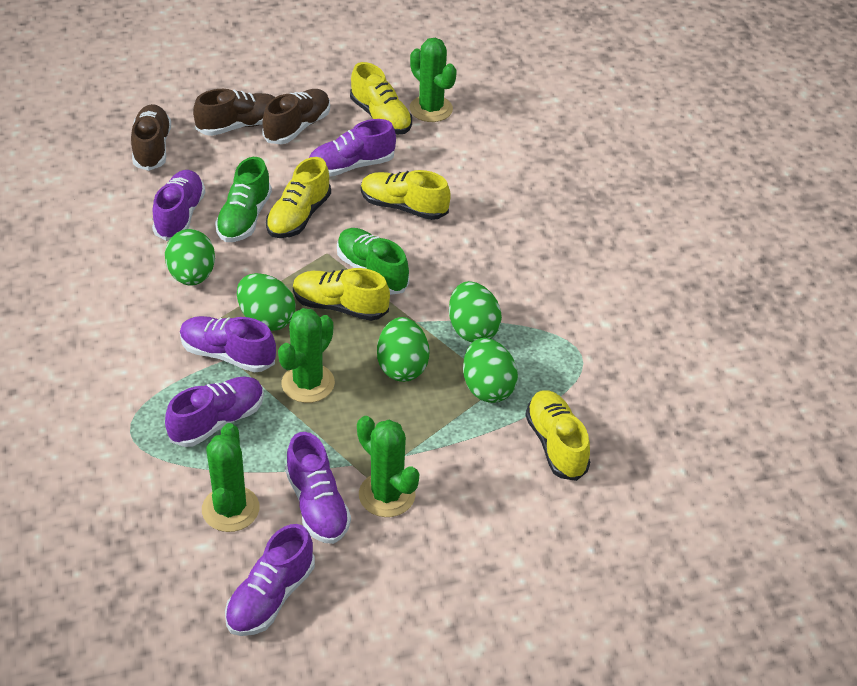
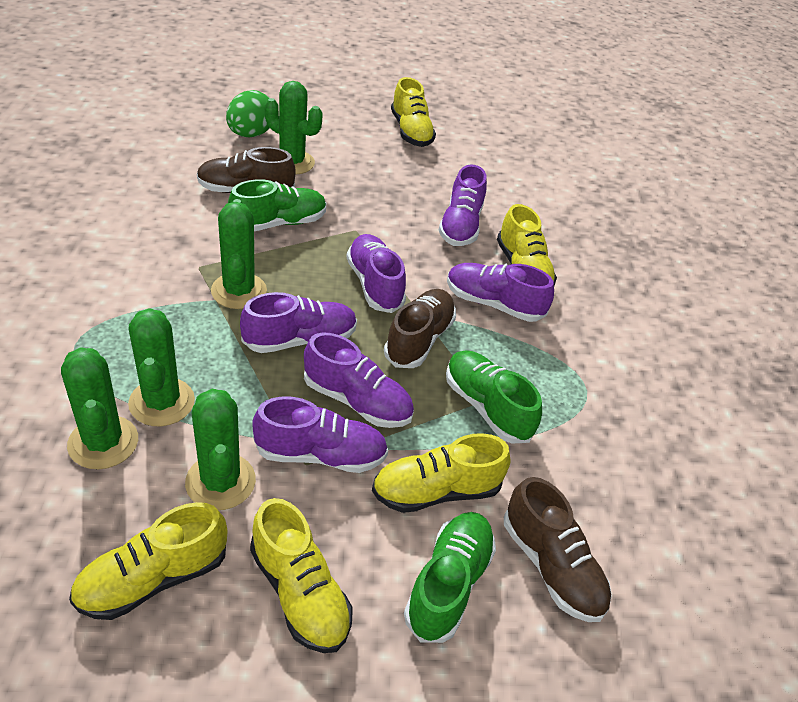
green cactus: 4 -> 5
green egg: 5 -> 1
green shoe: 2 -> 3

